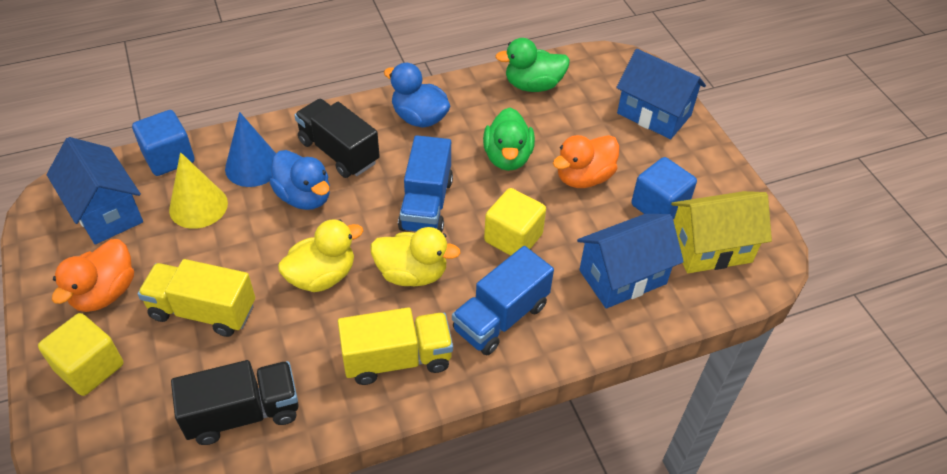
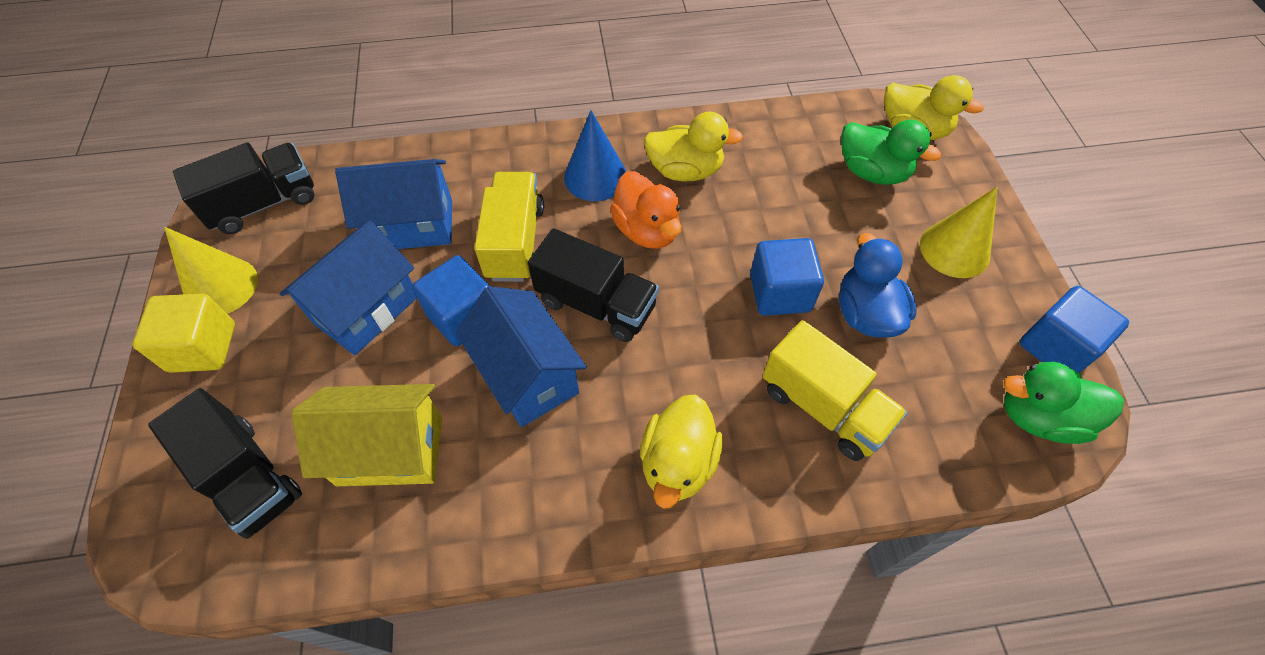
black truck: 2 -> 3
blue cube: 2 -> 3
blue duck: 2 -> 1
blue truck: 2 -> 0
orange duck: 2 -> 1
yellow cone: 1 -> 2
yellow cube: 2 -> 1
yellow duck: 2 -> 3

